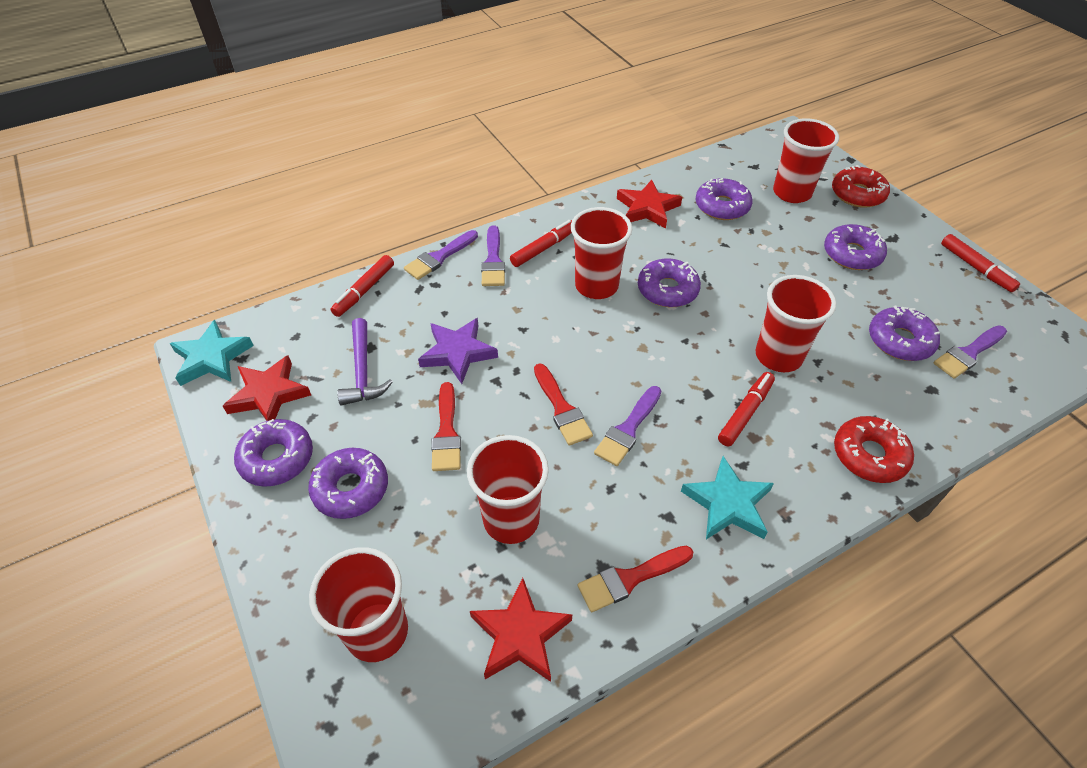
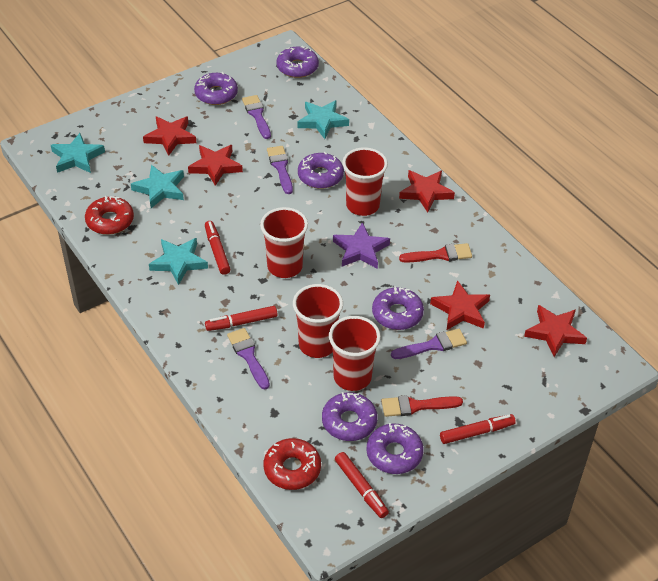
purple hammer: 1 -> 0
red brush: 3 -> 2
red cup: 5 -> 4
red star: 3 -> 5
turquoise star: 2 -> 4

